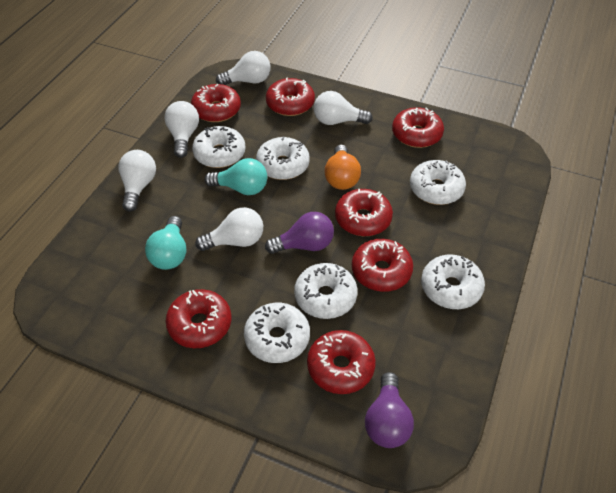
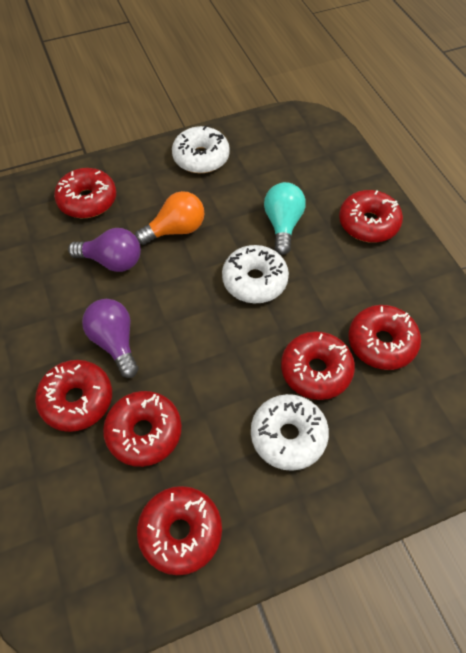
turquoise light bulb: 2 -> 1
white donut: 6 -> 3
white light bulb: 5 -> 0

